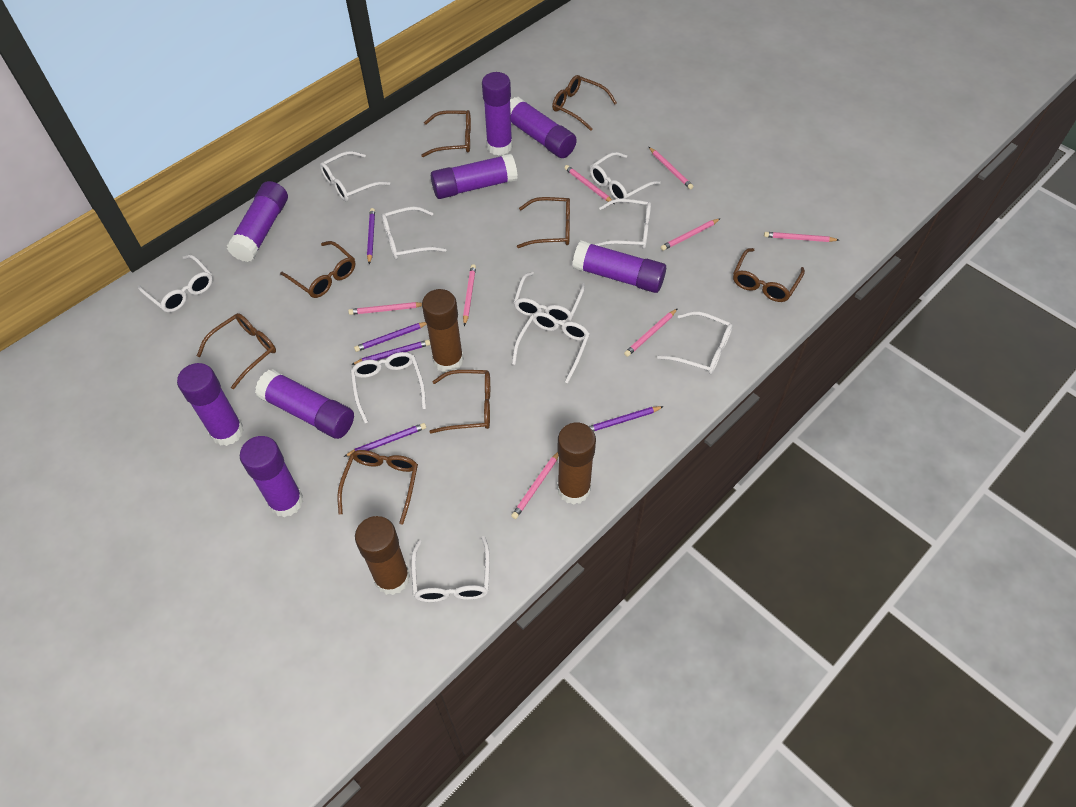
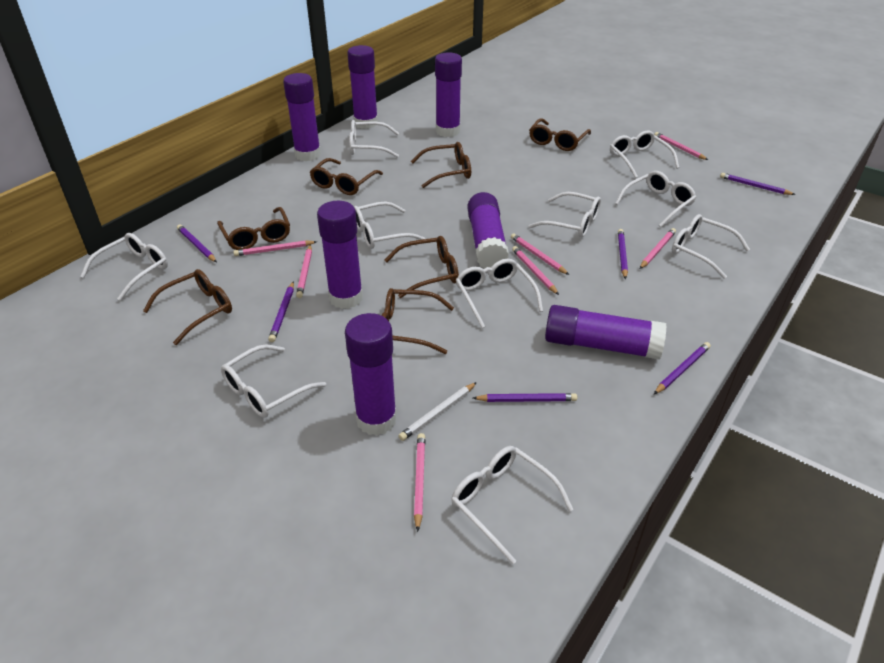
brown glasses: 8 -> 7
brown glue stick: 3 -> 0
pink pencil: 8 -> 7
purple glue stick: 8 -> 7
purple pencil: 5 -> 6
white pencil: 0 -> 1

